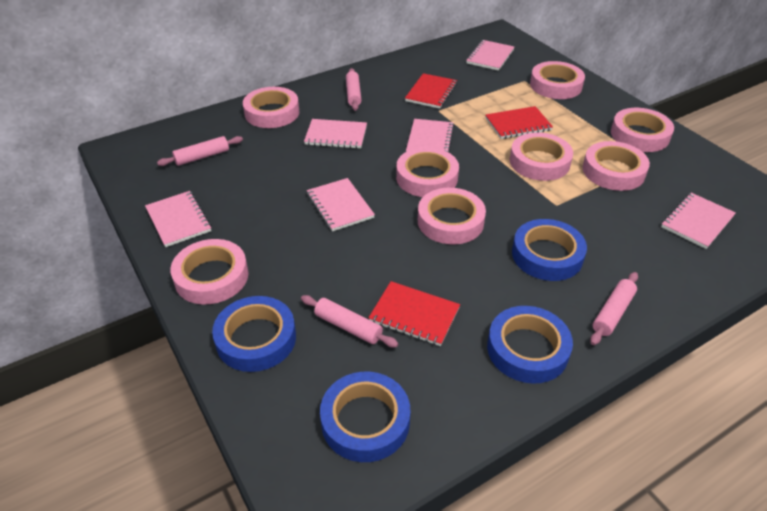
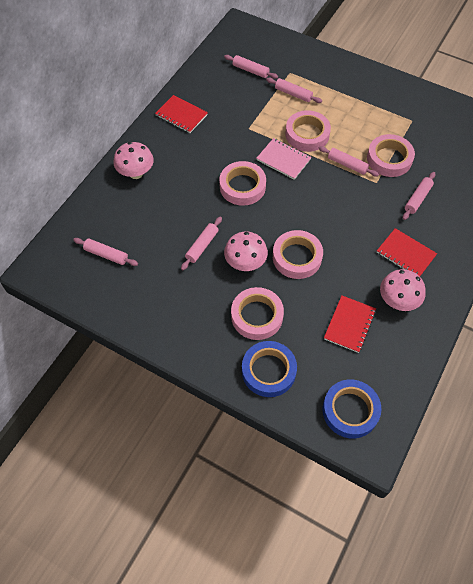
blue tape: 4 -> 2
pink mushroom: 0 -> 3
pink notebook: 6 -> 1
pink rolling pin: 4 -> 6
pink tape: 8 -> 5

